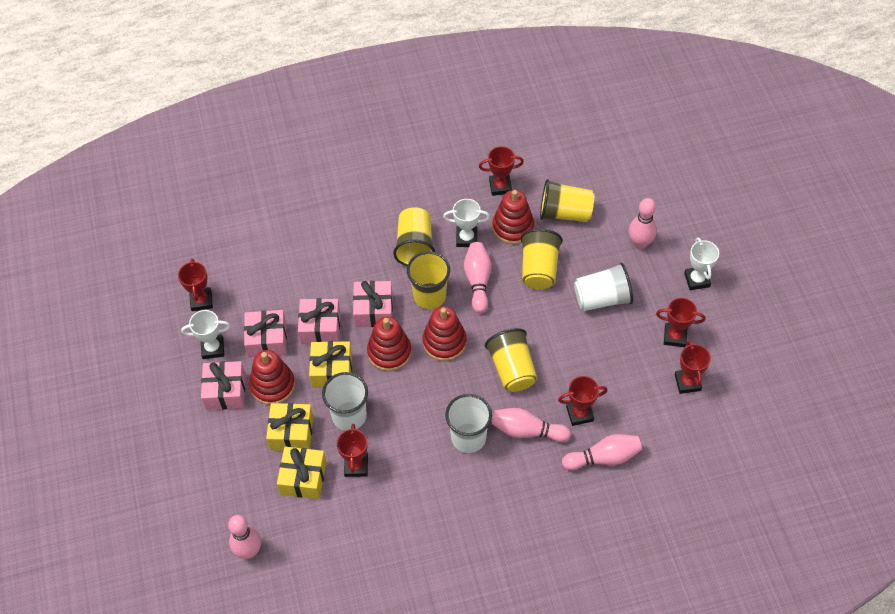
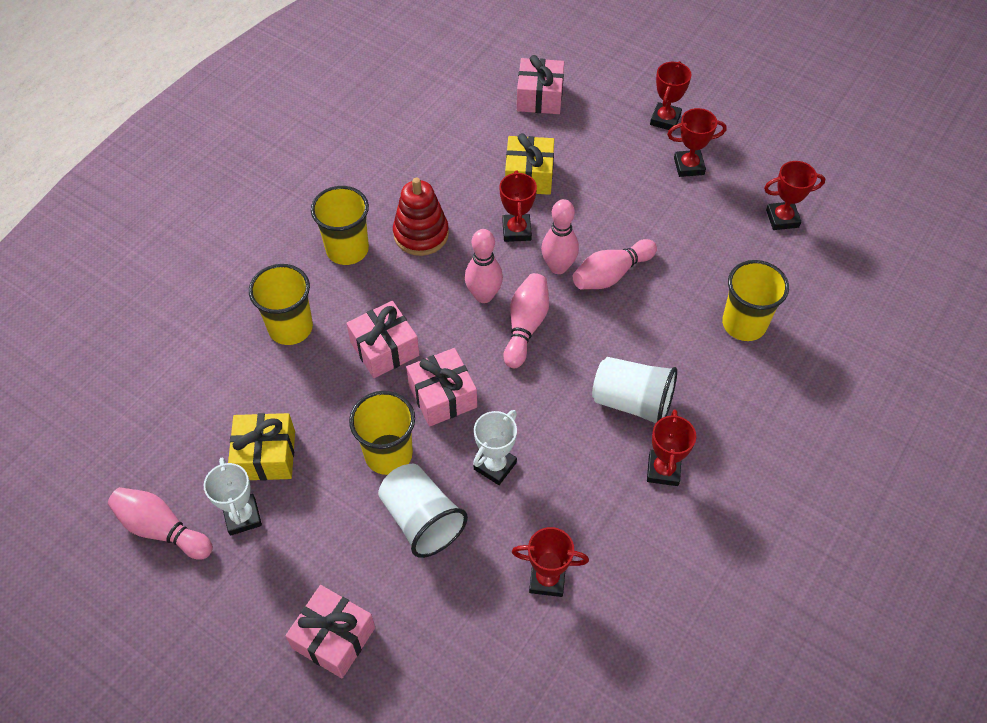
red stacking toy: 4 -> 1
white cup: 3 -> 2
white trophy: 3 -> 2
yellow cup: 5 -> 4
yellow gift: 3 -> 2

